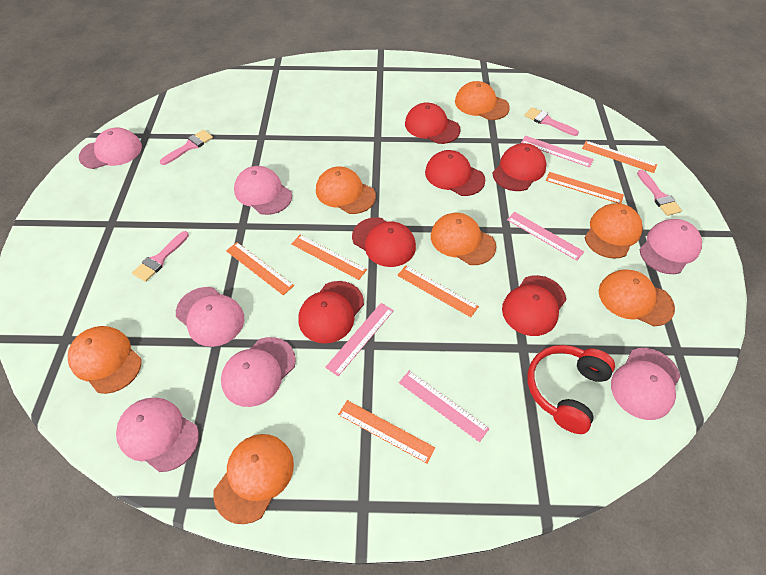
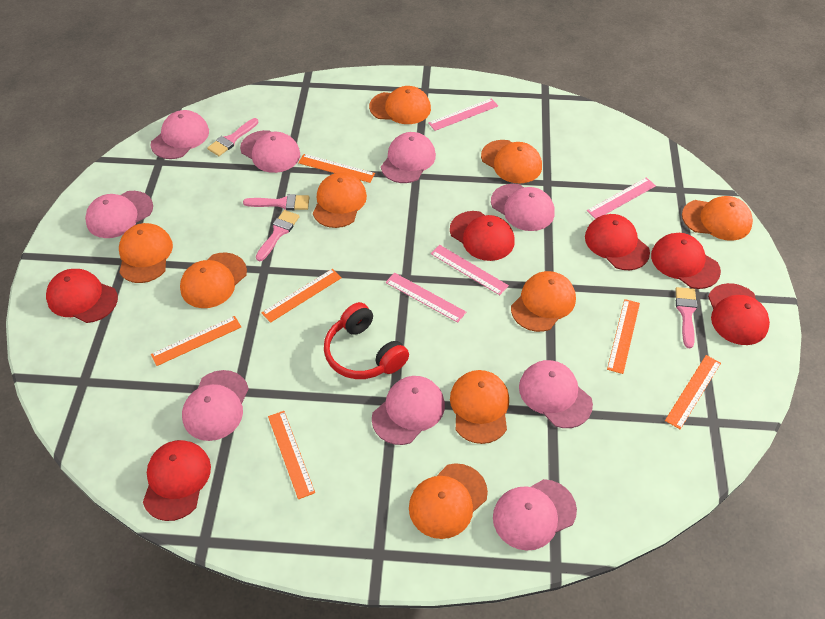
orange cap: 7 -> 9
pink cap: 7 -> 9

